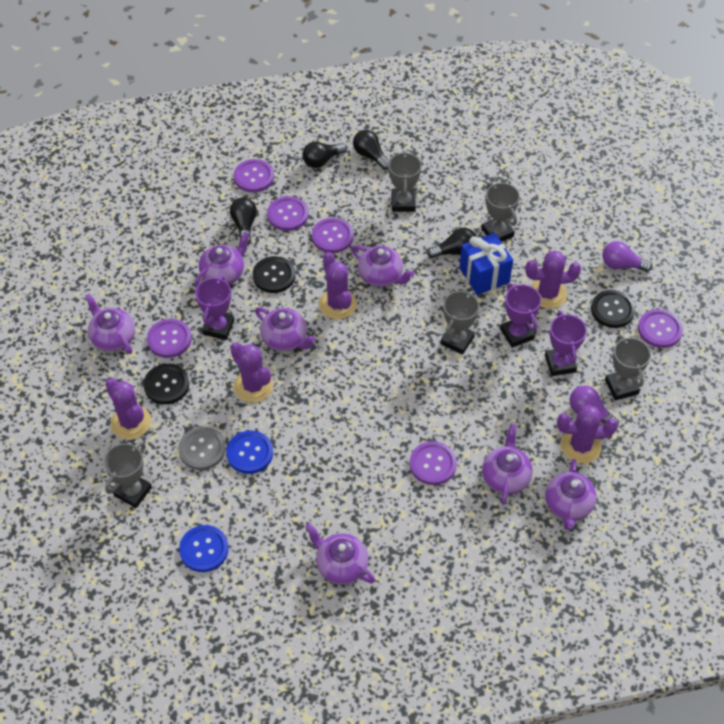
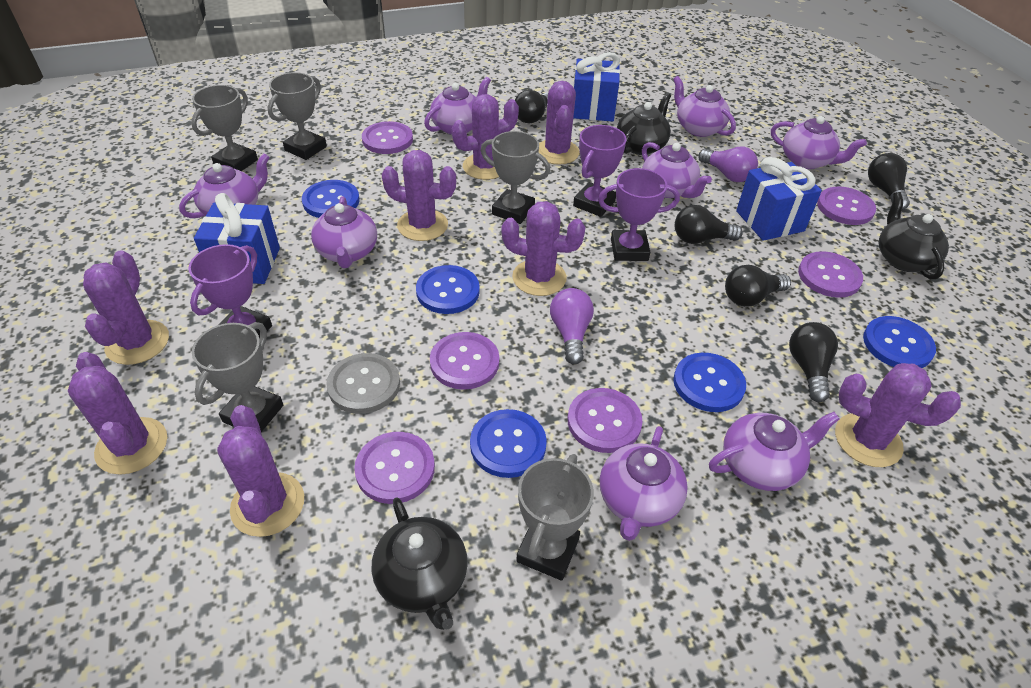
black button: 3 -> 0
black light bulb: 4 -> 5
black teapot: 0 -> 3
blue button: 2 -> 5
blue gift: 1 -> 3
purple cactus: 5 -> 8
purple teapot: 7 -> 8

